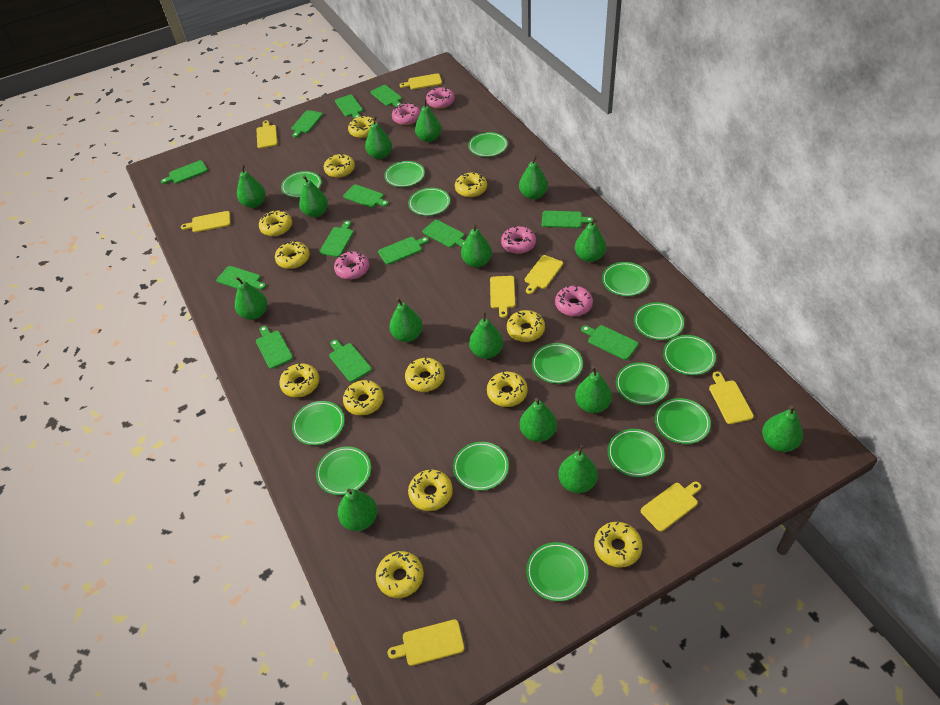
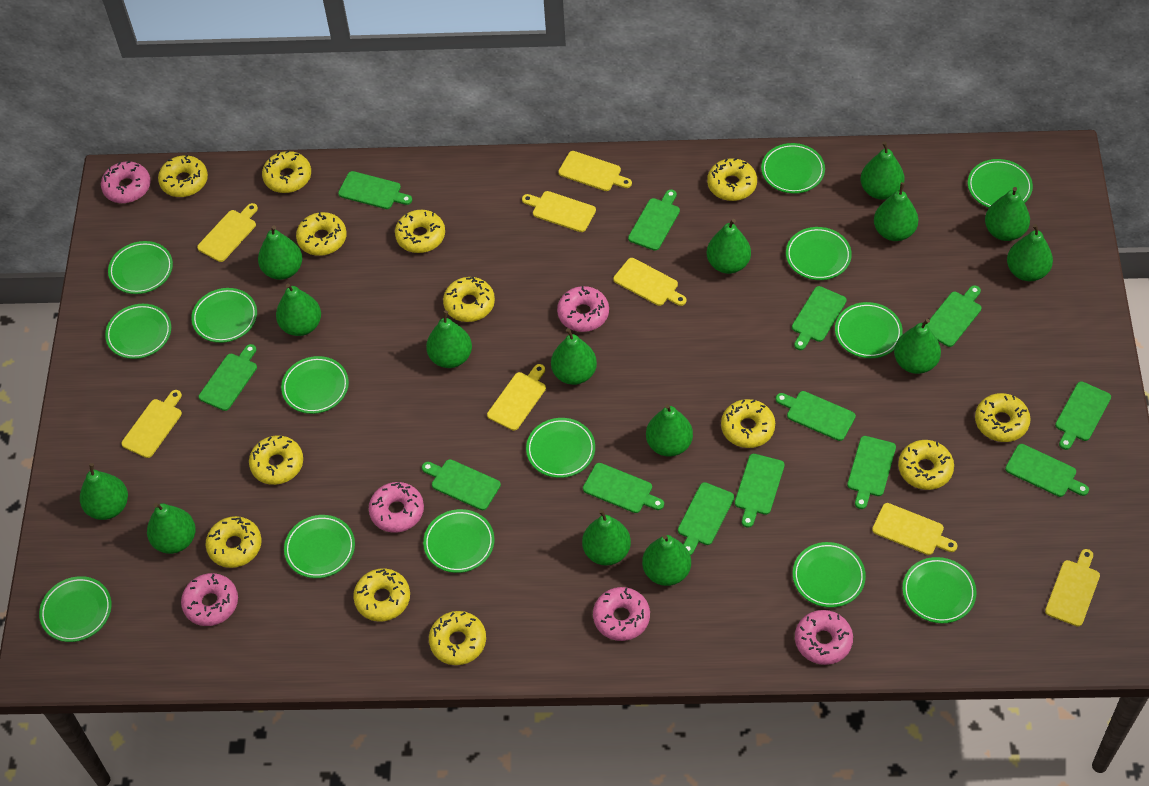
green plate: 15 -> 14
pink donut: 5 -> 6

